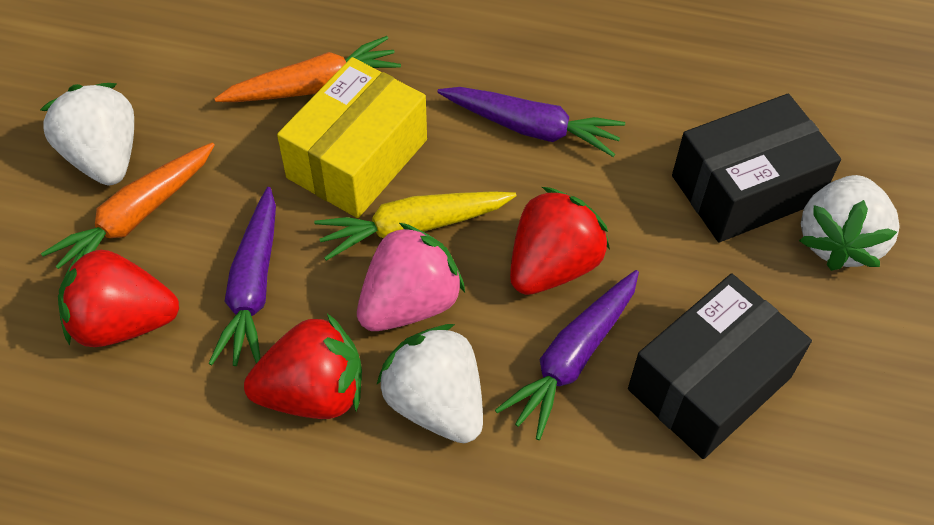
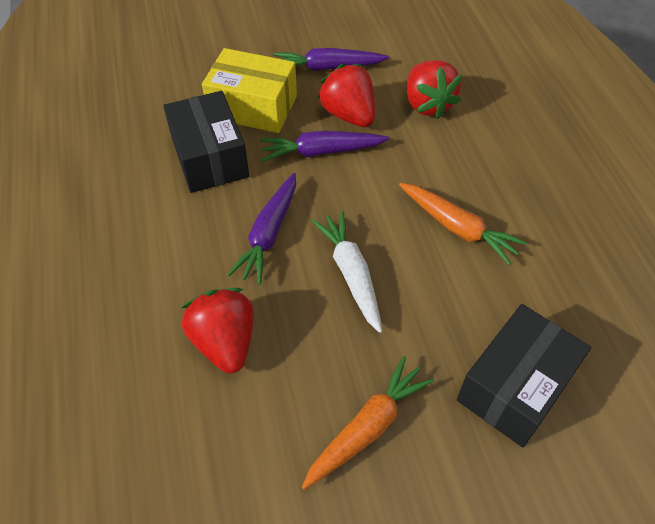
pink strawberry: 1 -> 0
white carrot: 0 -> 1
white strawberry: 3 -> 0
yellow carrot: 1 -> 0

